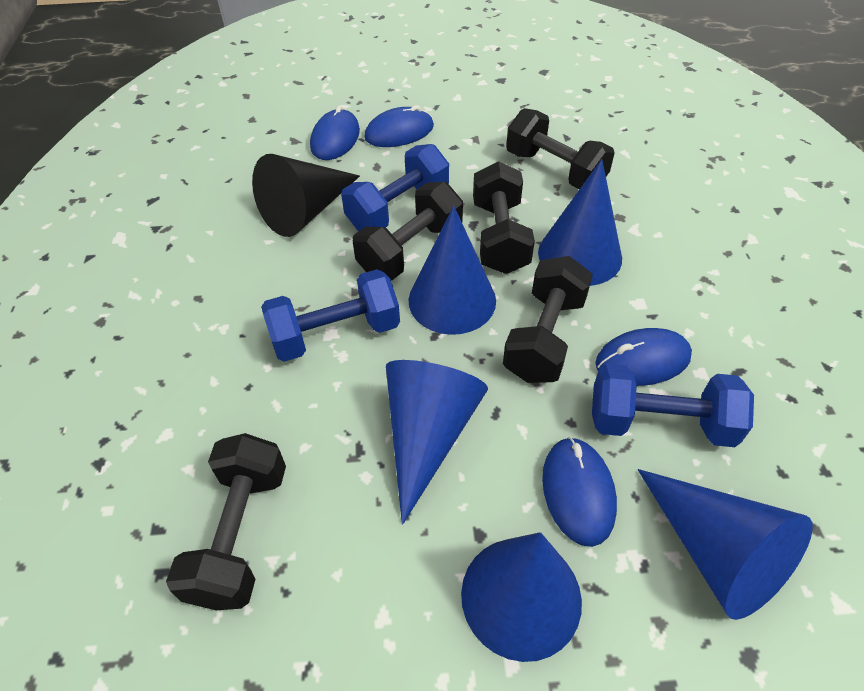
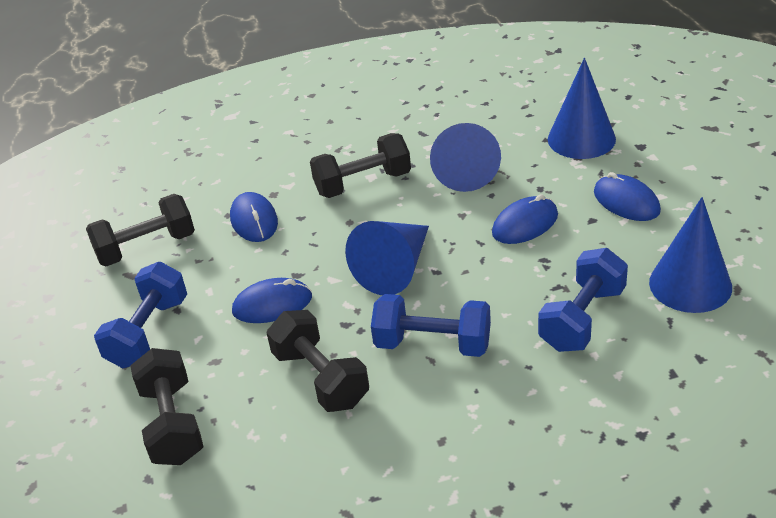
black cone: 1 -> 0
black dumbbell: 5 -> 4
blue cone: 5 -> 4

